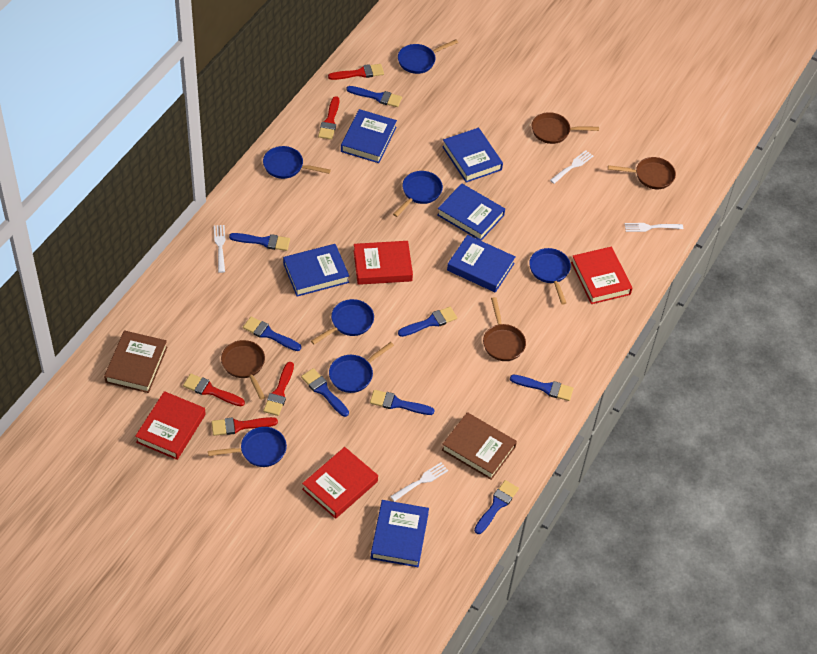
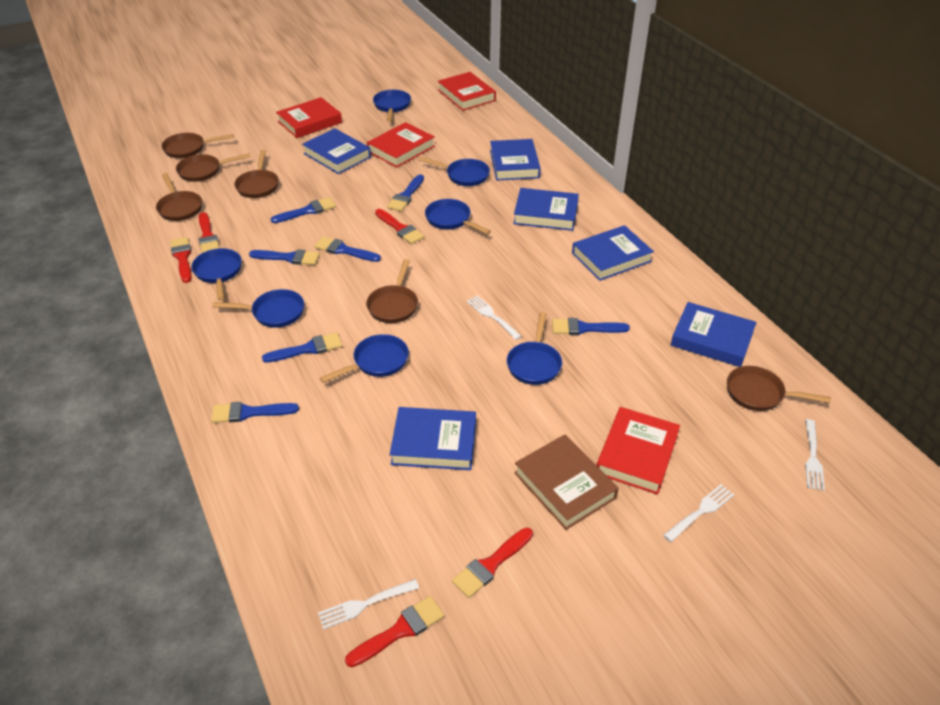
blue brush: 8 -> 7
brown book: 2 -> 1
brown pan: 4 -> 6

